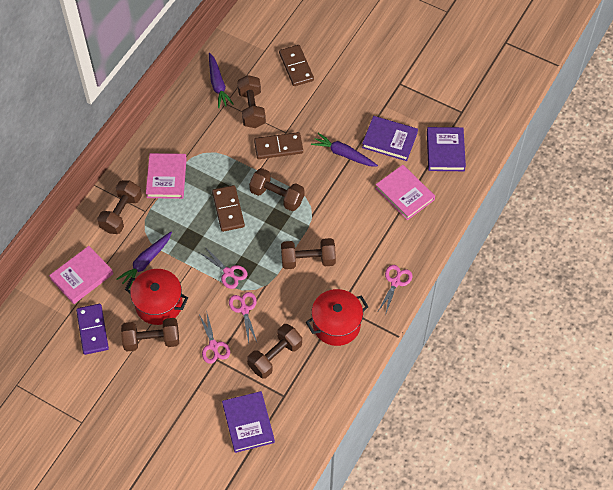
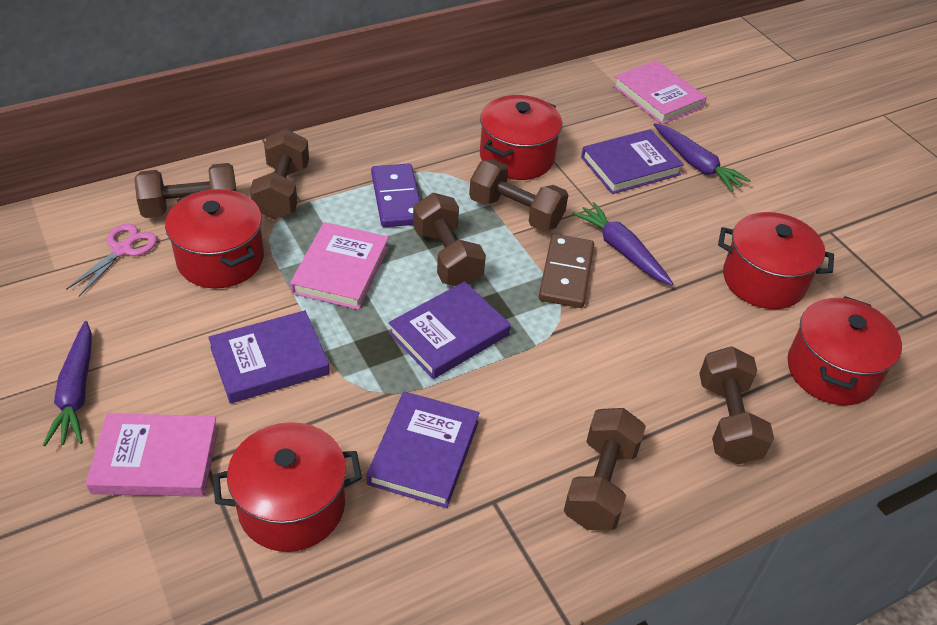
brown domino: 3 -> 1
pink scissors: 4 -> 1
purple book: 3 -> 4
red pot: 2 -> 5

